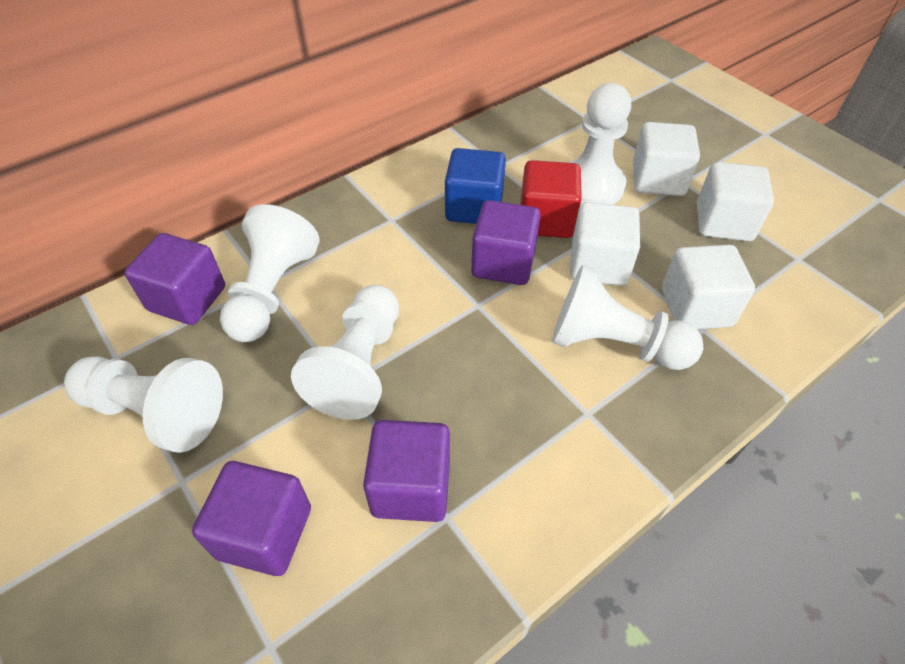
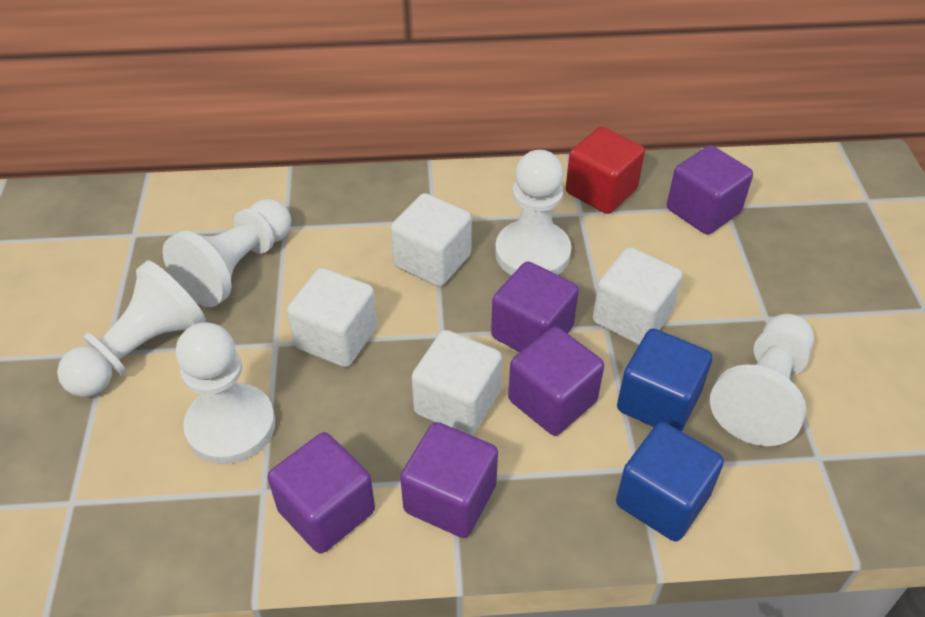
blue cube: 1 -> 2
purple cube: 4 -> 5

